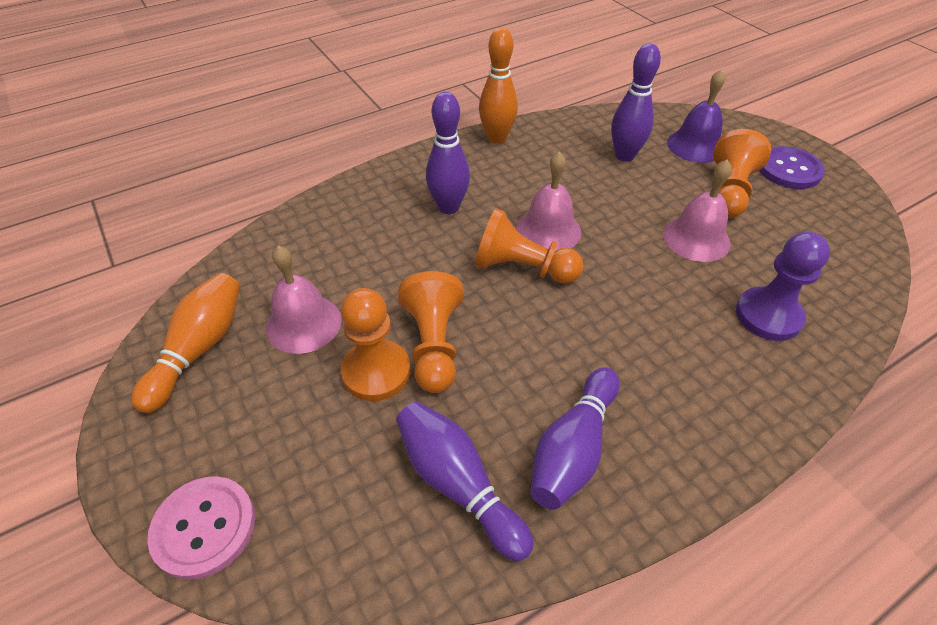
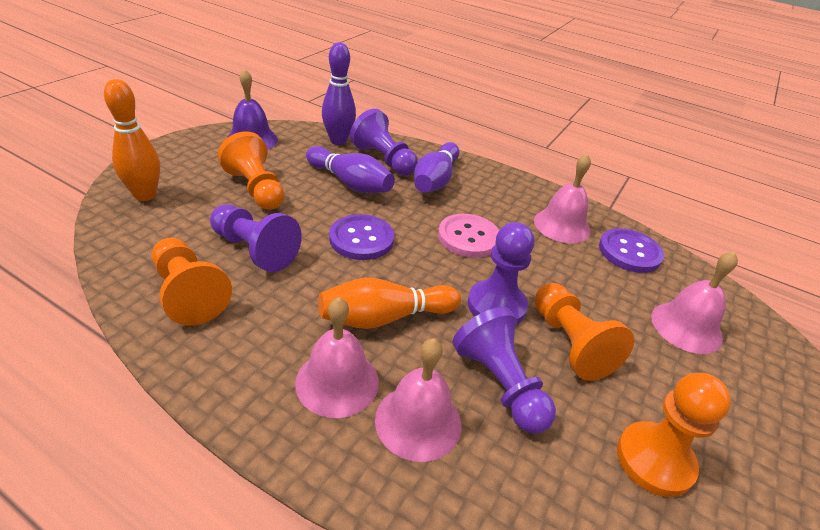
pink bell: 3 -> 4
purple bowling pin: 4 -> 3
purple button: 1 -> 2
purple pawn: 1 -> 4

